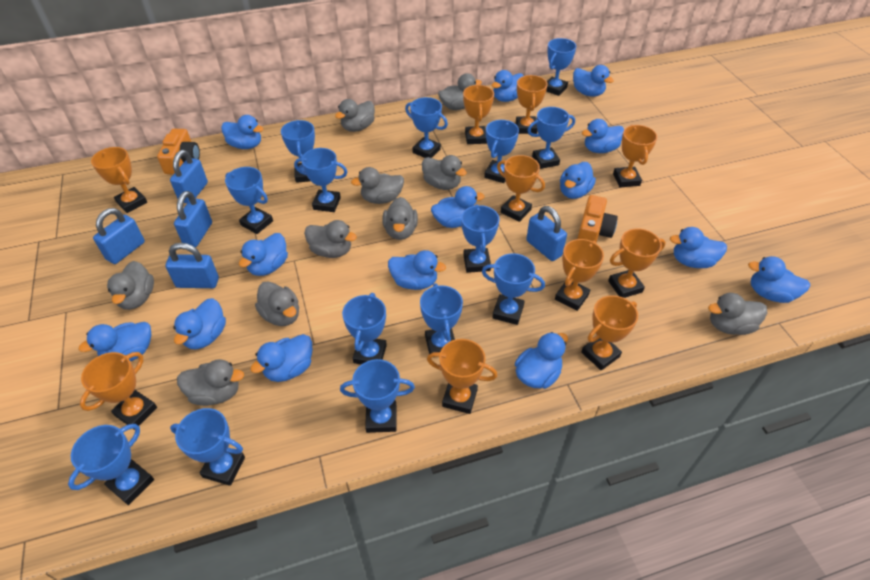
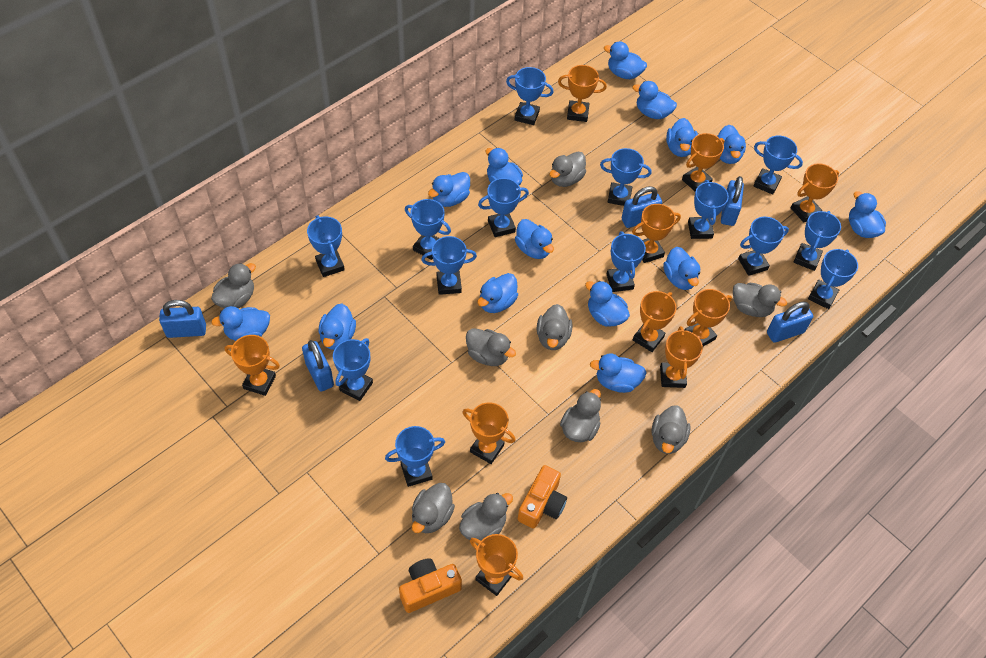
grey duck: 10 -> 9

